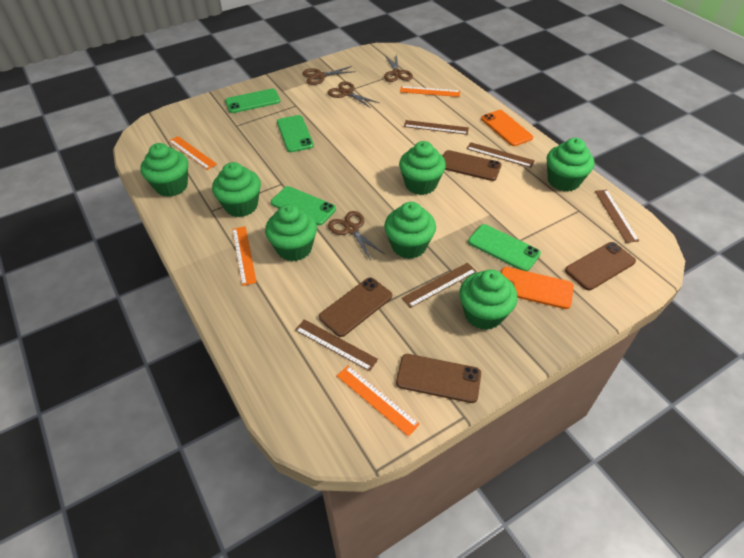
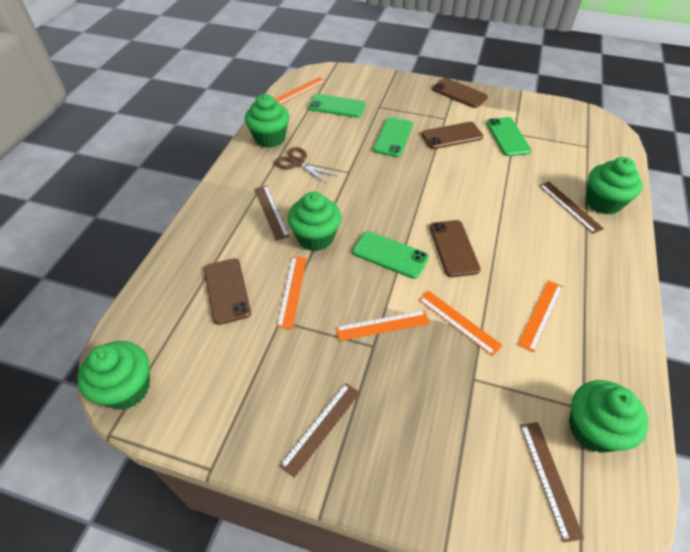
brown ruler: 5 -> 4
brown scissors: 4 -> 1
green cupcake: 7 -> 5
orange phone: 2 -> 0
orange ruler: 4 -> 5

